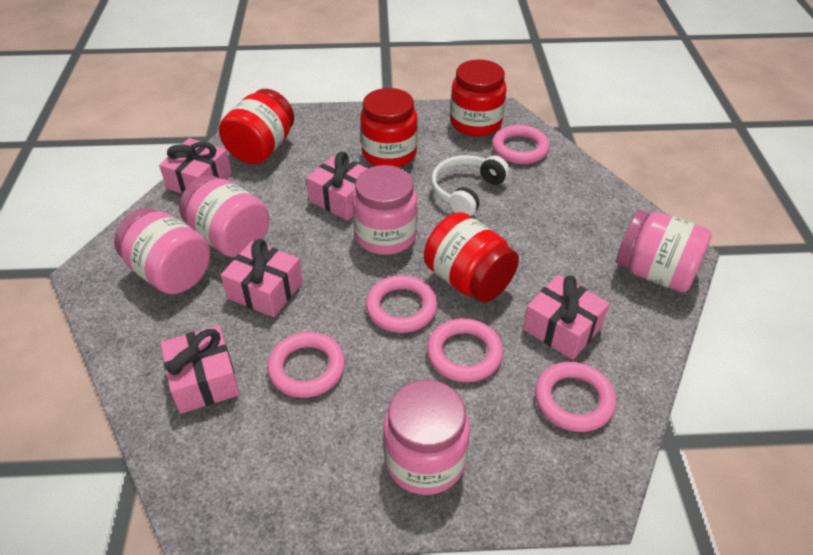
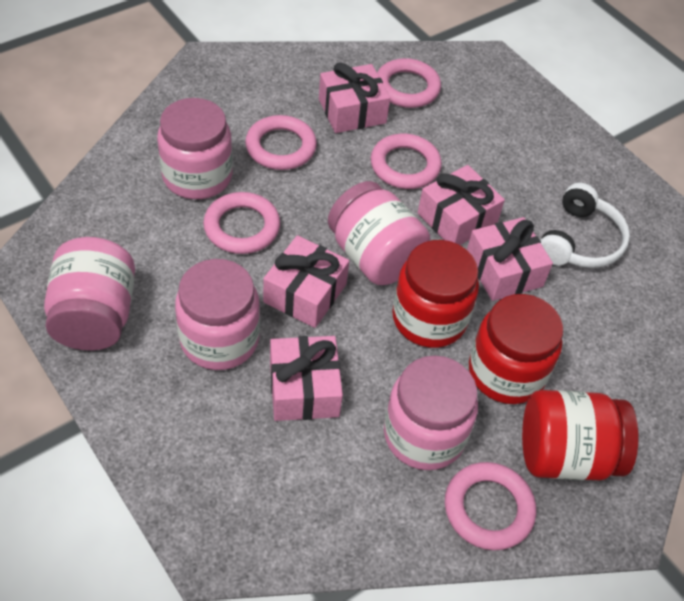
red jar: 4 -> 3

